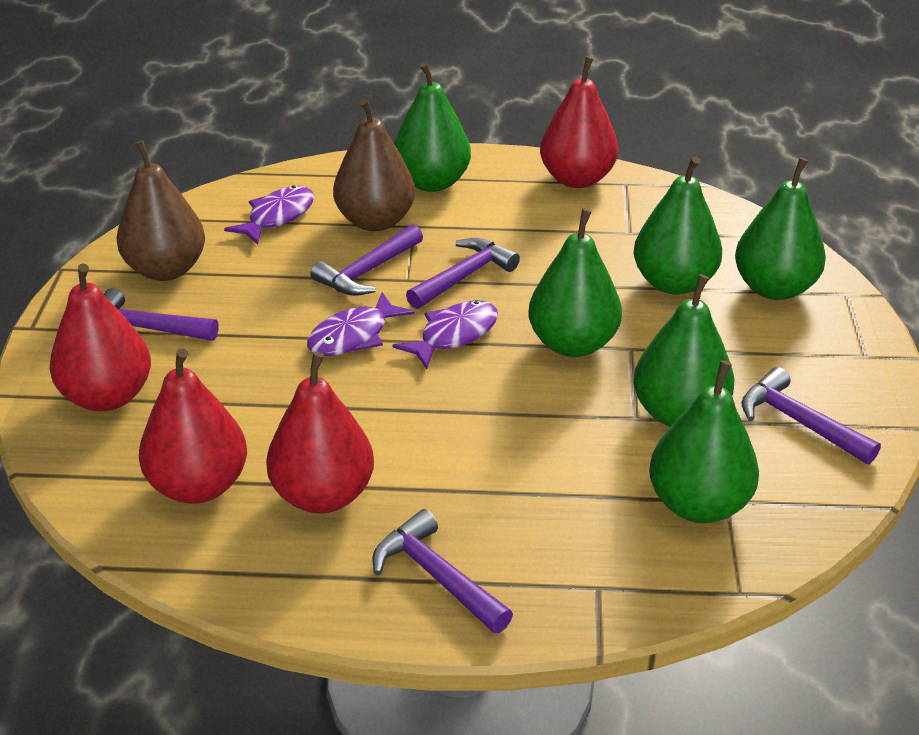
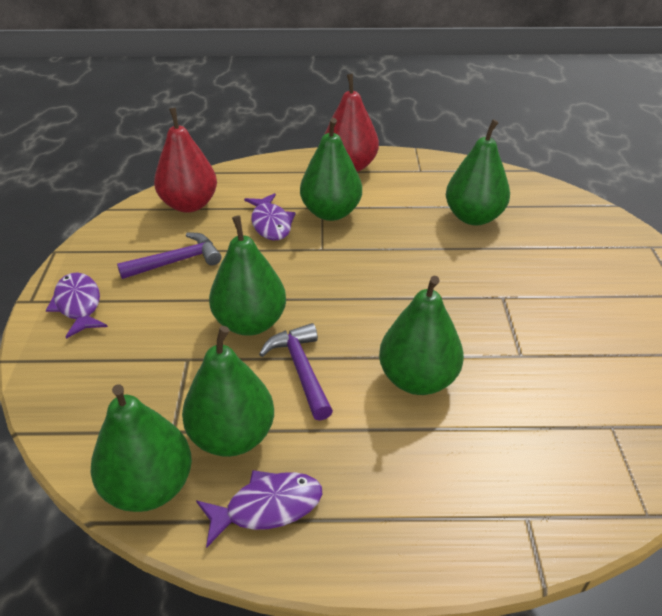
brown pear: 2 -> 0
purple hammer: 5 -> 2
red pear: 4 -> 2

